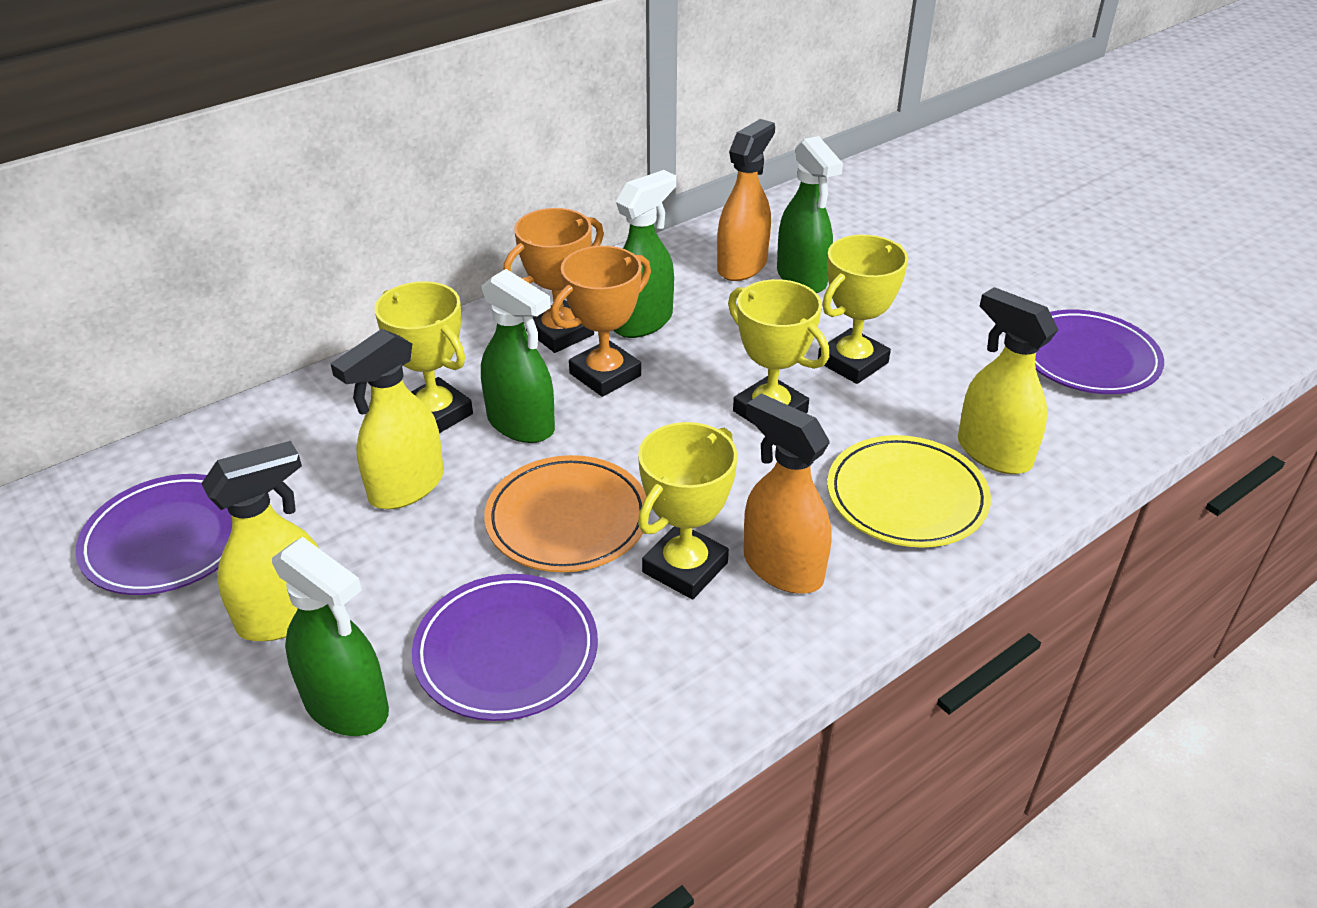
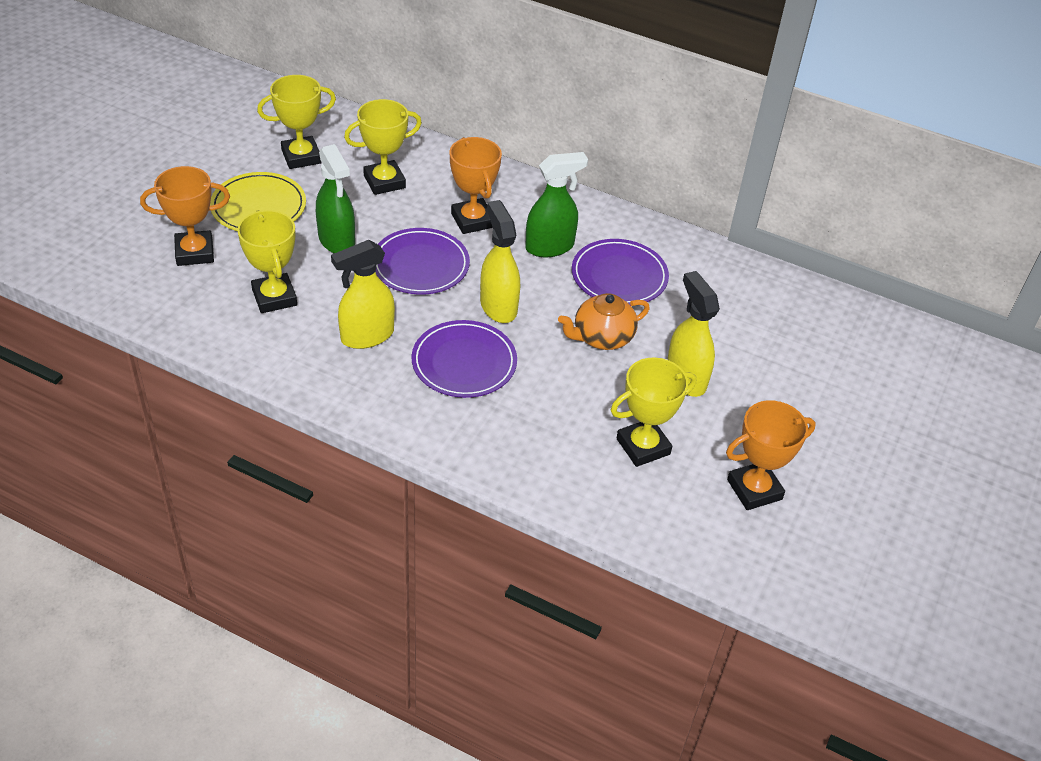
green spray bottle: 4 -> 2
orange plate: 1 -> 0
orange spray bottle: 2 -> 0
orange teapot: 0 -> 1
orange trophy: 2 -> 3

